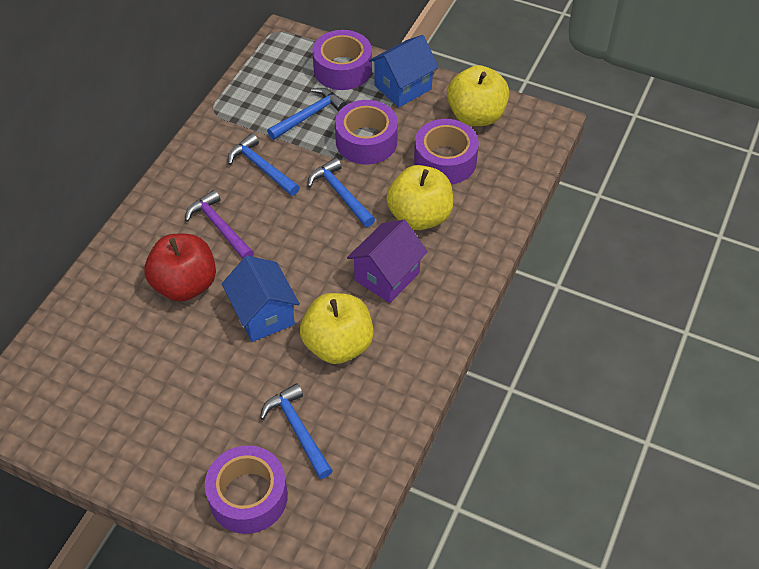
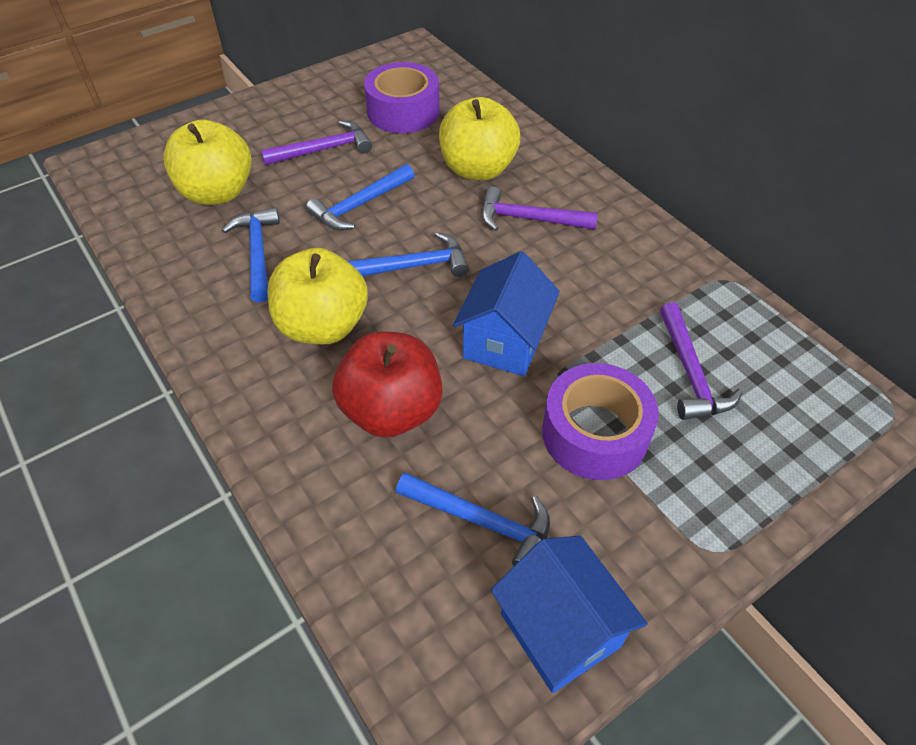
purple hammer: 1 -> 3
purple house: 1 -> 0
purple tape: 4 -> 2

